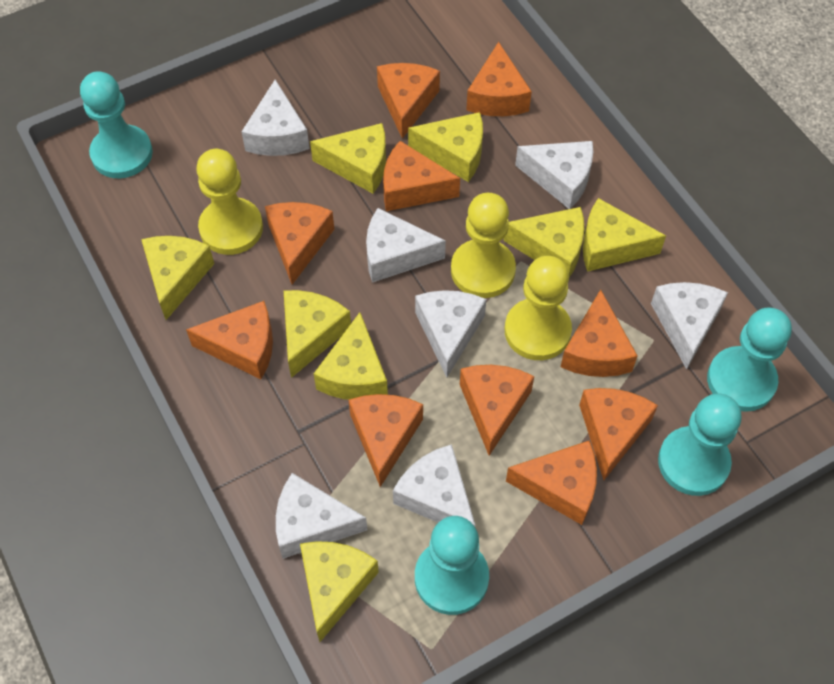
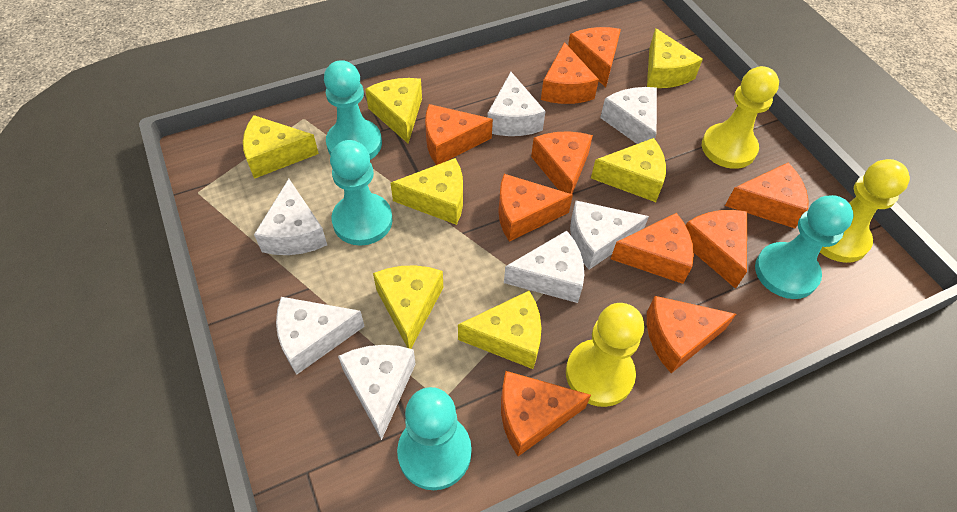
yellow cheese: 8 -> 7

